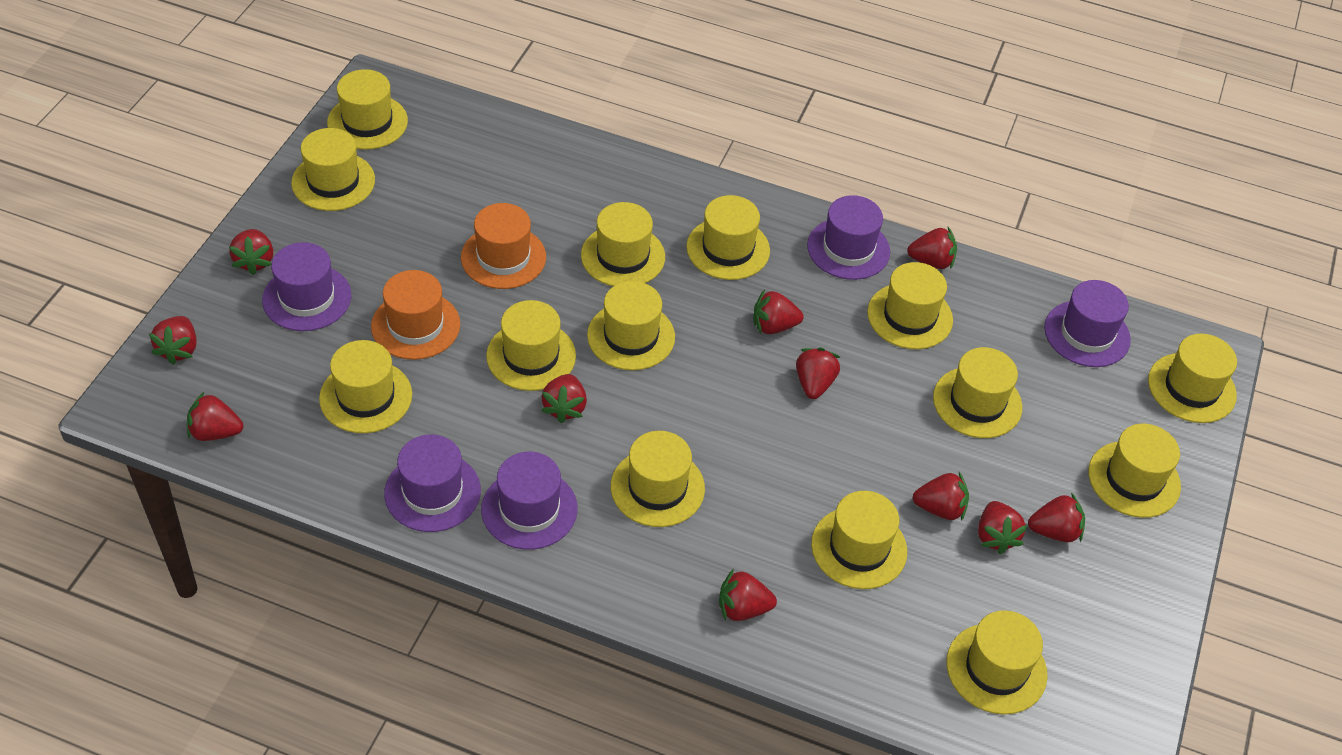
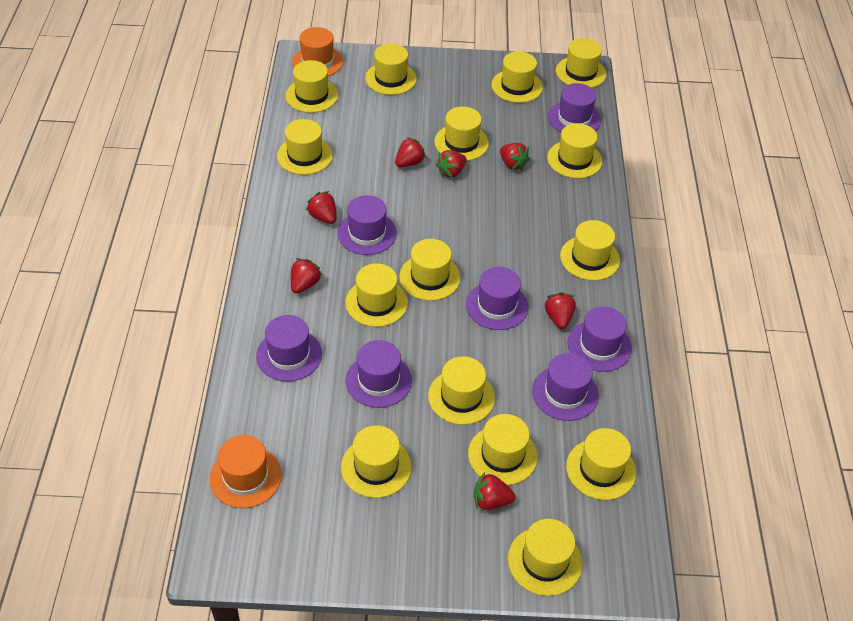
purple hat: 5 -> 7
red strawberry: 11 -> 7
yellow hat: 14 -> 15

